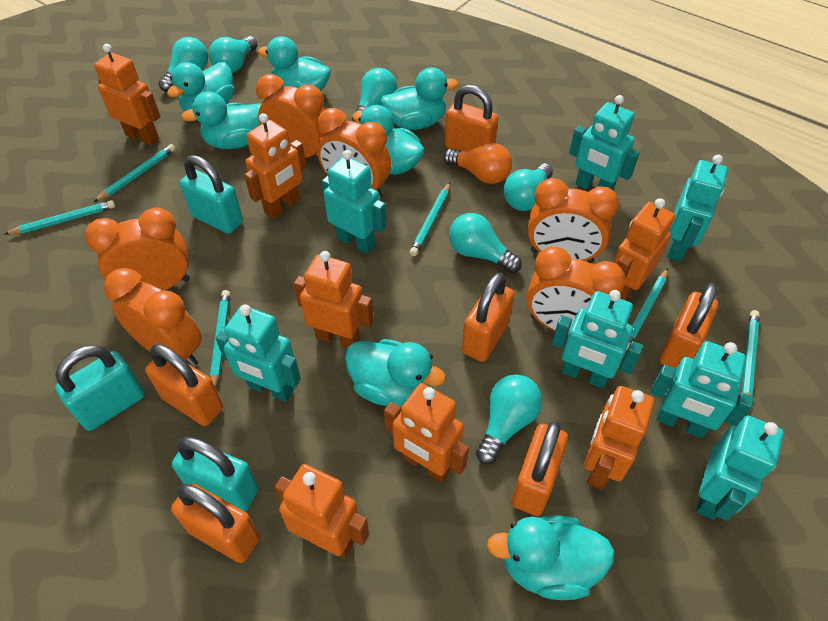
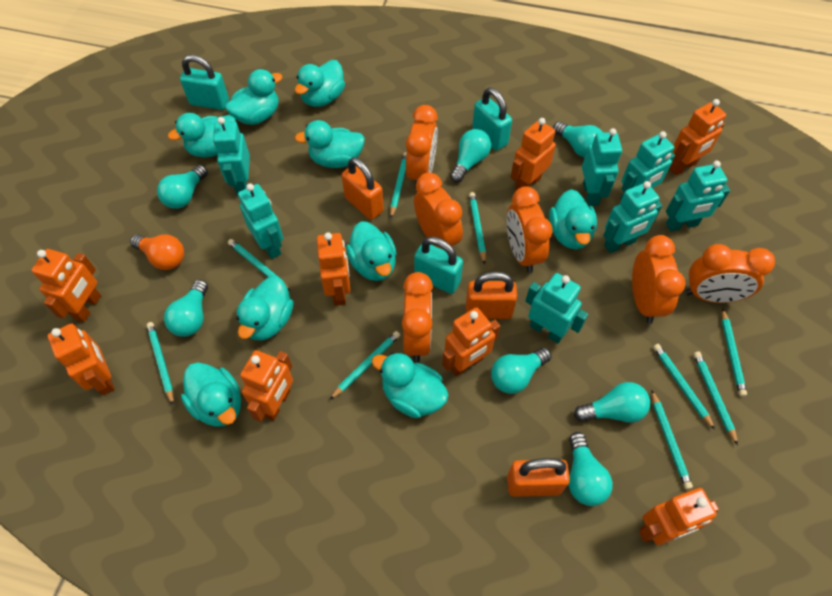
orange padlock: 6 -> 3
orange robot: 7 -> 8
turquoise duck: 7 -> 9
turquoise light bulb: 6 -> 7
turquoise pencil: 6 -> 9

